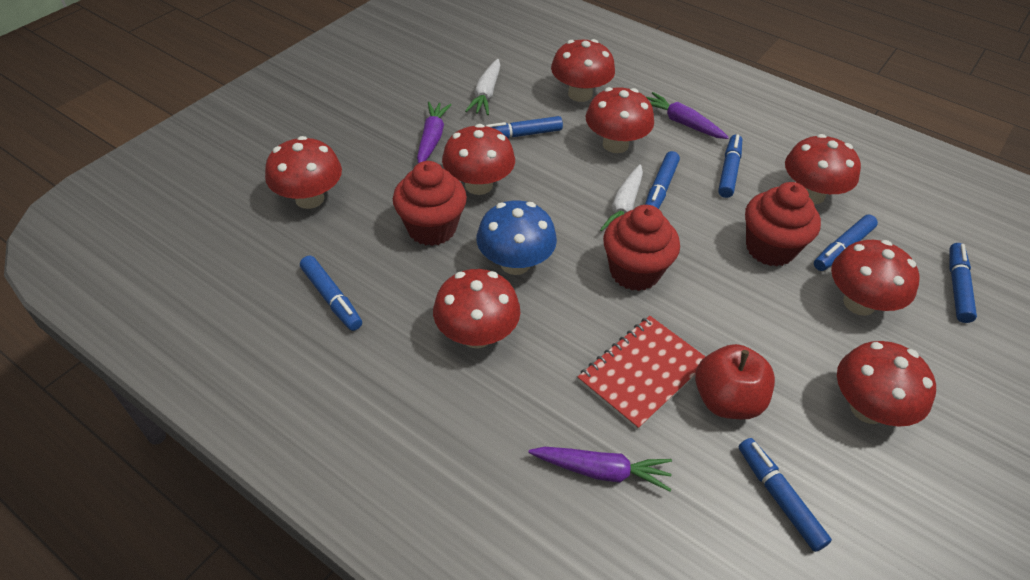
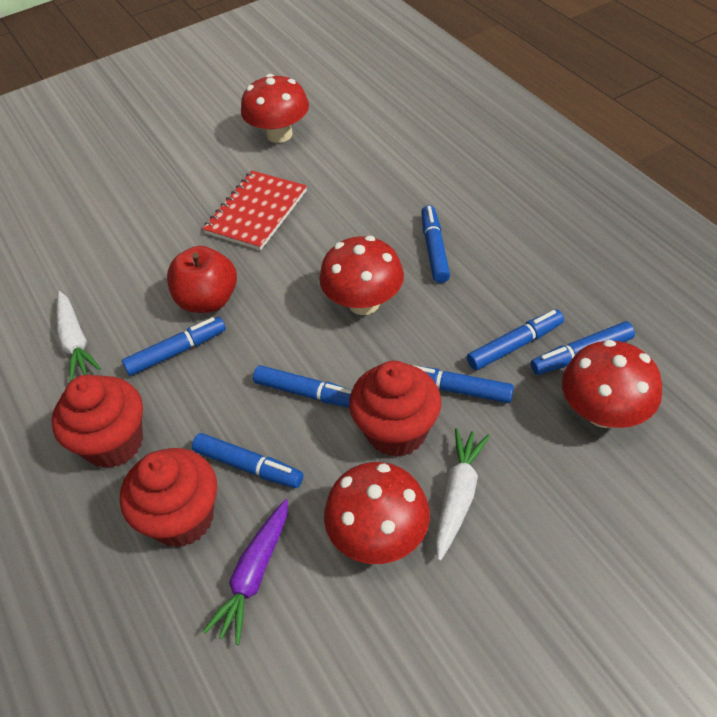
blue mushroom: 1 -> 0
purple carrot: 3 -> 1
red mushroom: 8 -> 4

